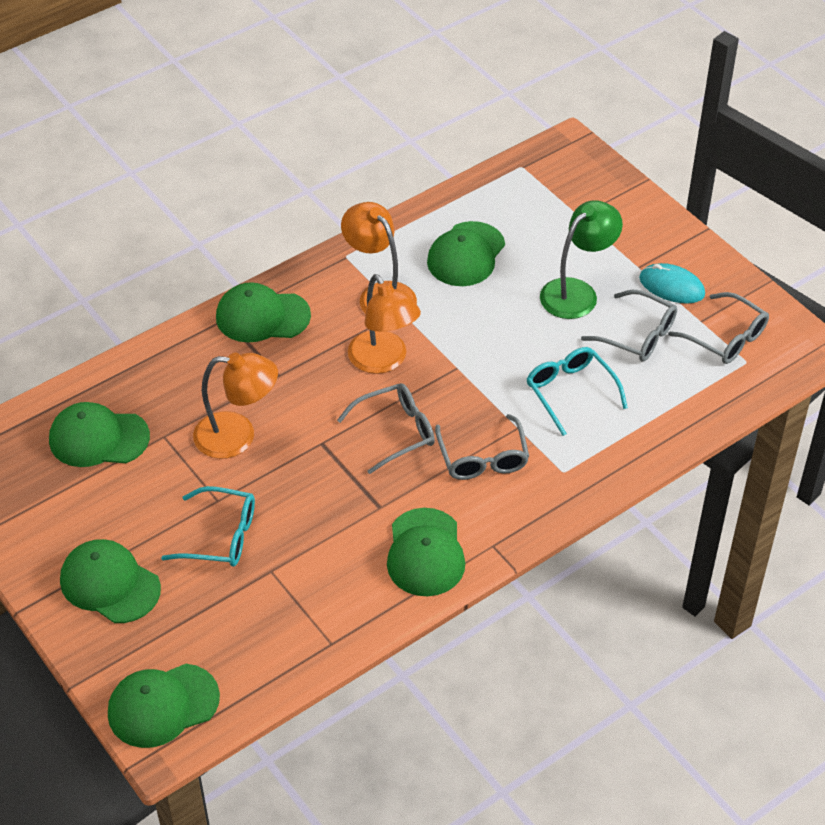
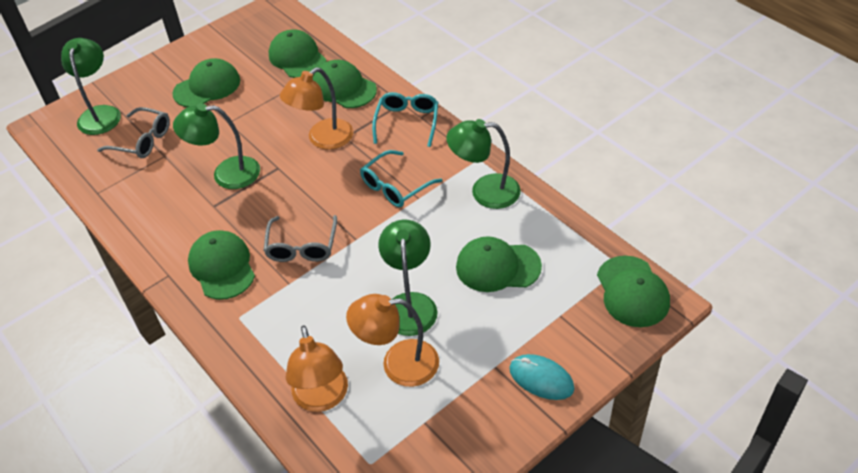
green lamp: 1 -> 4
grey glasses: 4 -> 2

